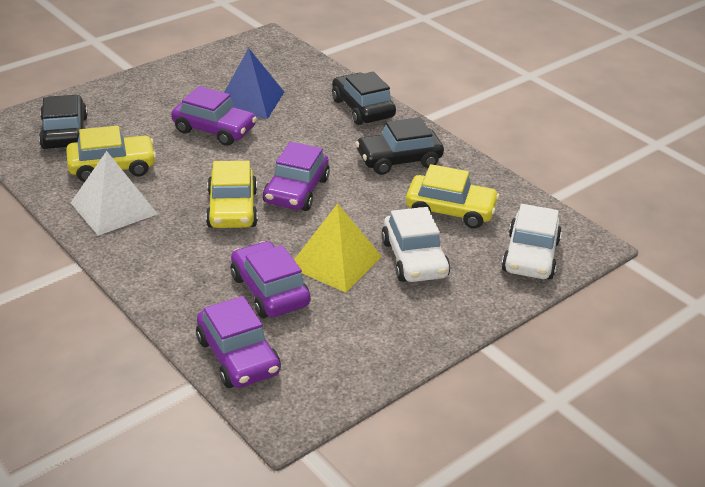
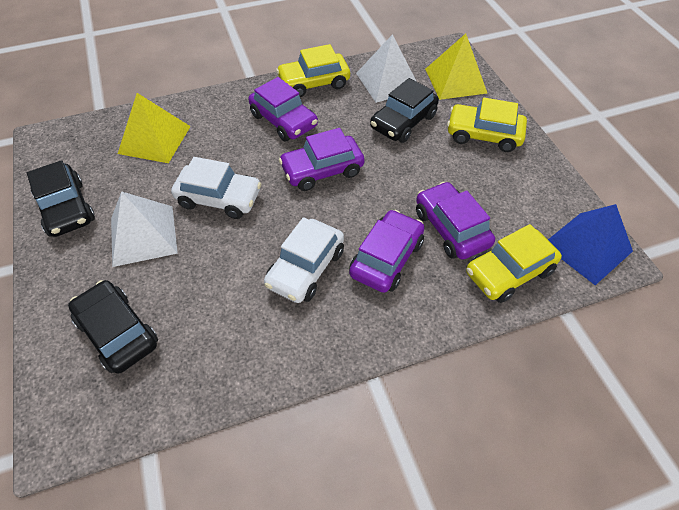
white pyramid: 1 -> 2
yellow pyramid: 1 -> 2

